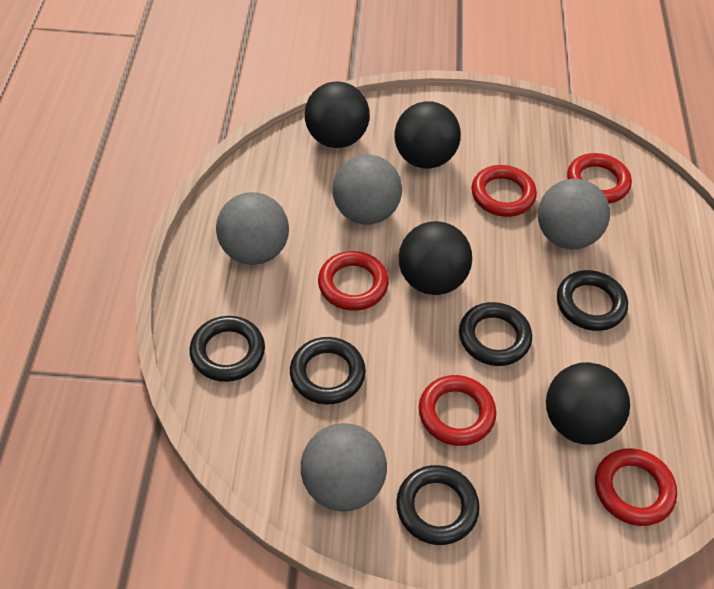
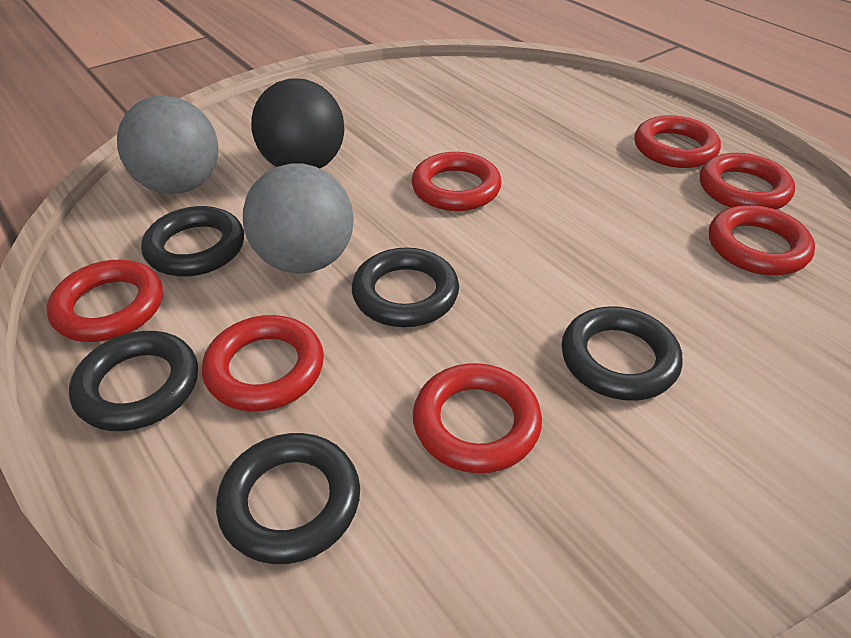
black ball: 4 -> 1
grey ball: 4 -> 2
red ring: 5 -> 7

